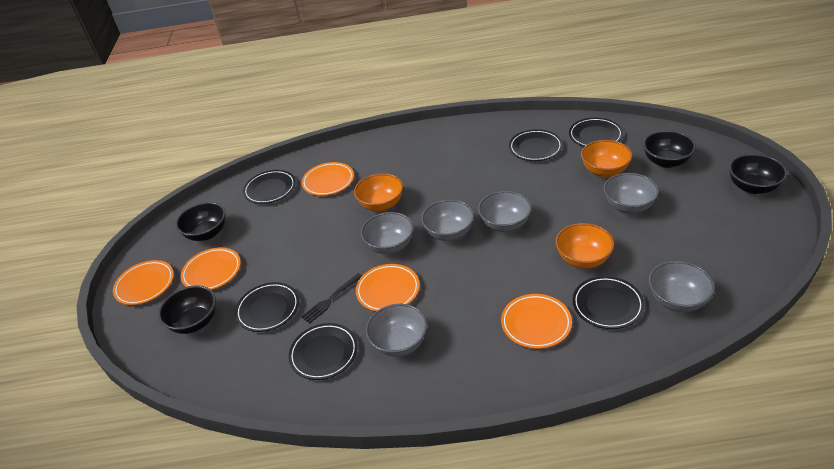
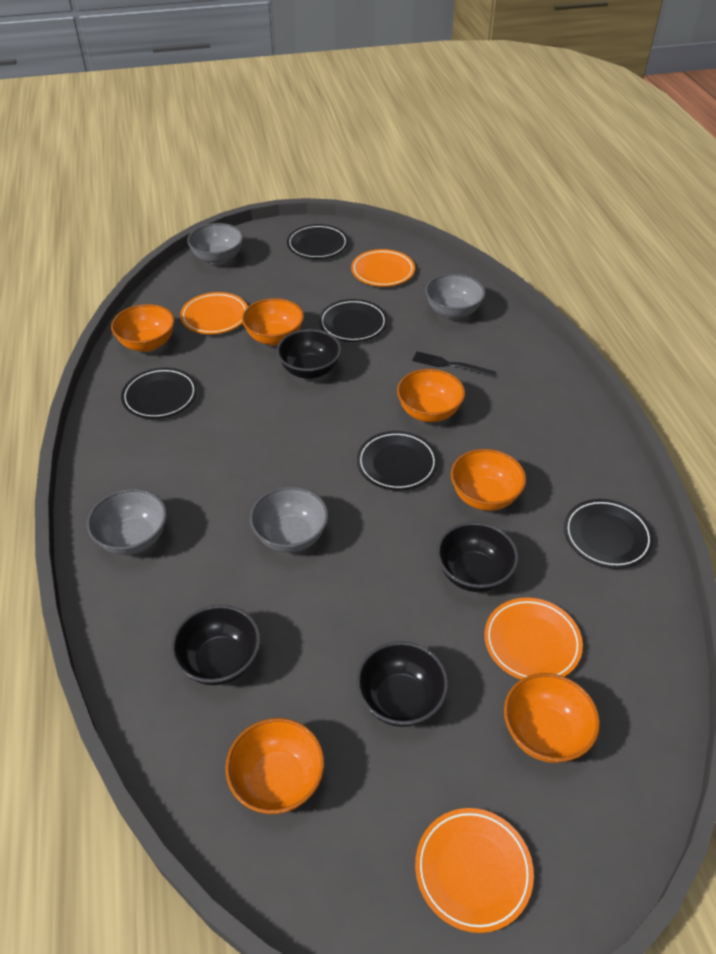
black plate: 6 -> 5
grey bowl: 6 -> 4
orange bowl: 3 -> 6
orange plate: 5 -> 4

